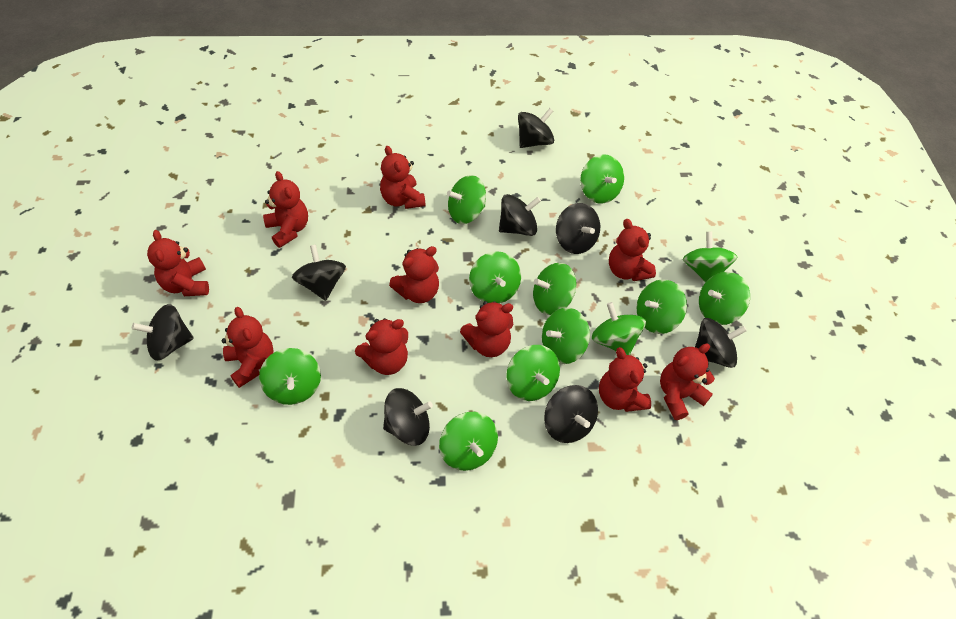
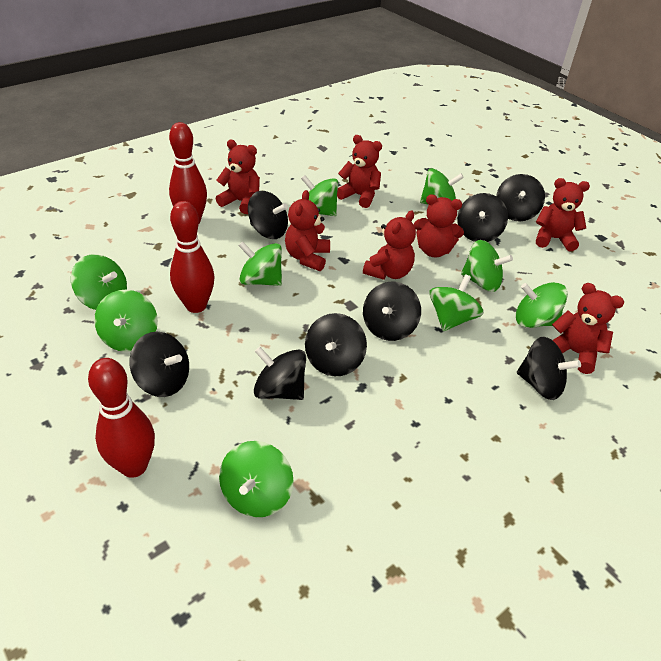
green spinning top: 12 -> 9
red bowling pin: 0 -> 3
red teddy bear: 10 -> 7

